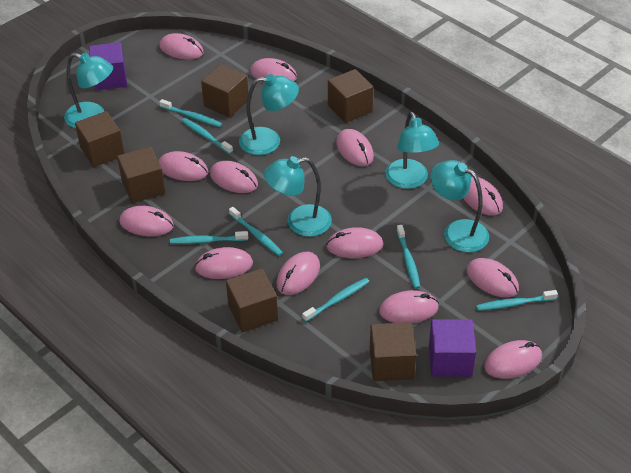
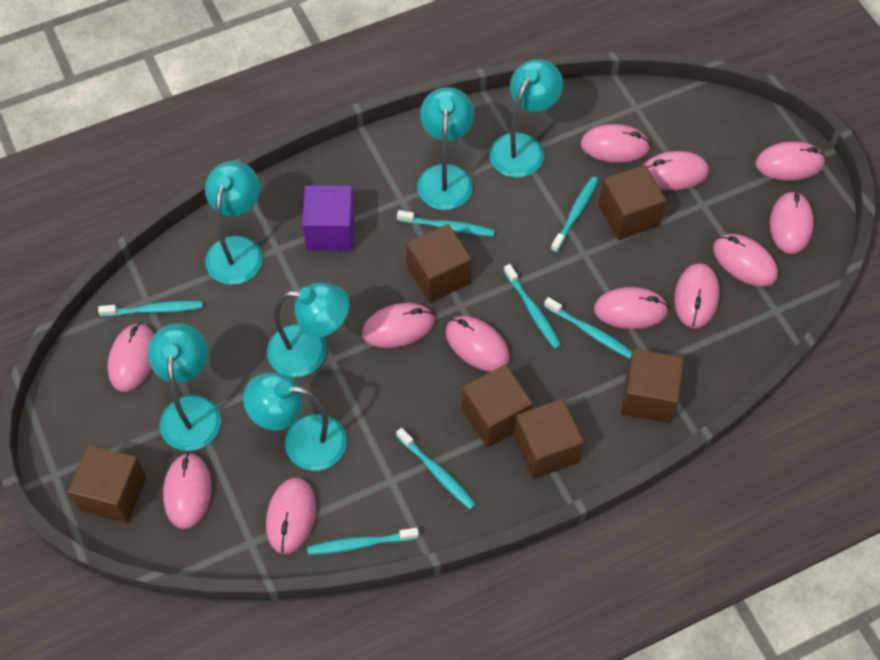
pink mouse: 13 -> 12
purple cube: 2 -> 1
turquoise lamp: 5 -> 6

